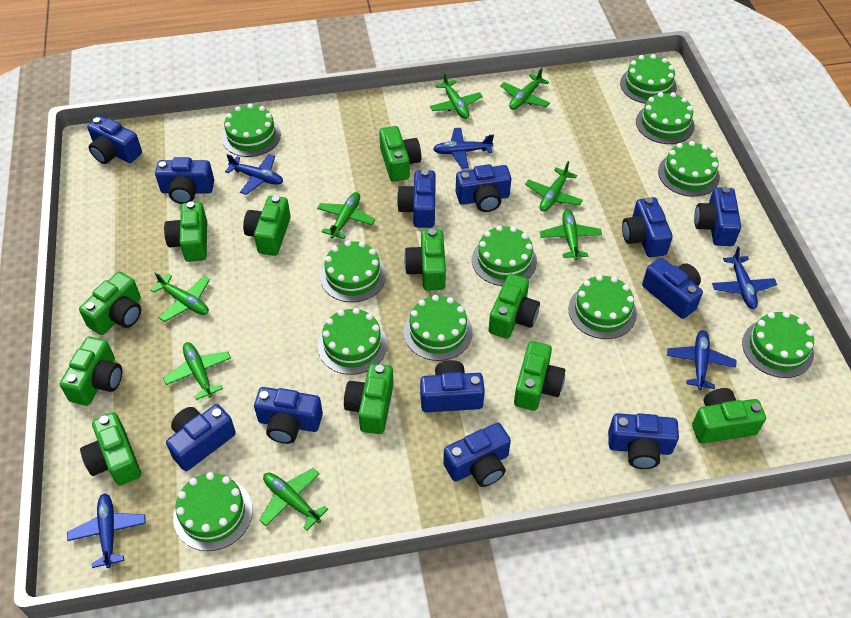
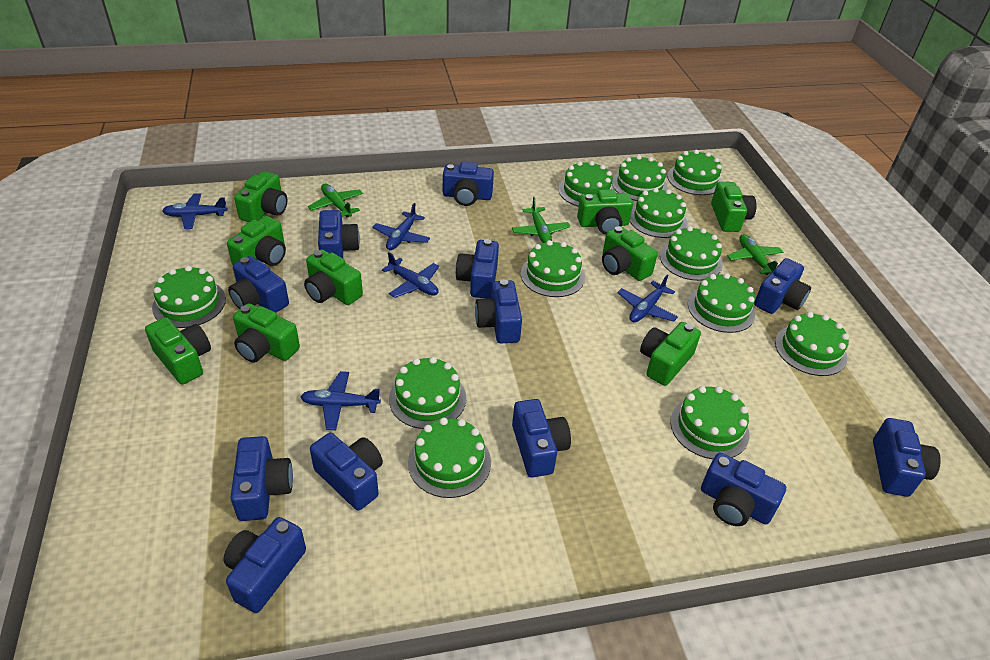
green cake: 11 -> 12
green camera: 11 -> 9
green plane: 8 -> 3

